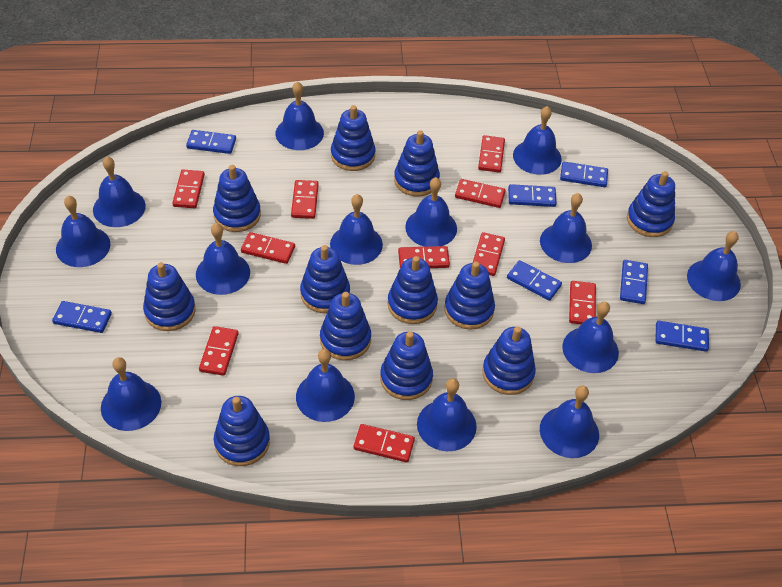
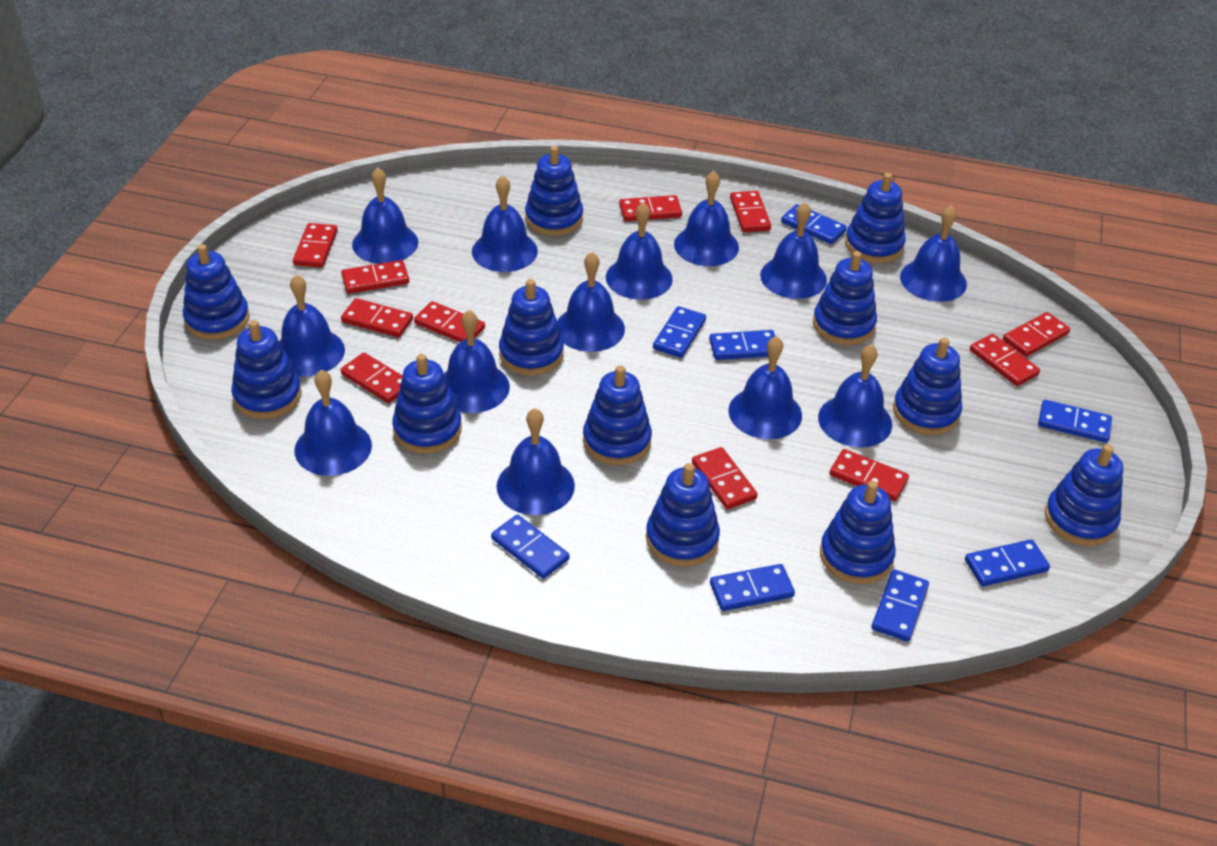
blue bell: 14 -> 13
blue domino: 7 -> 8
red domino: 10 -> 11

